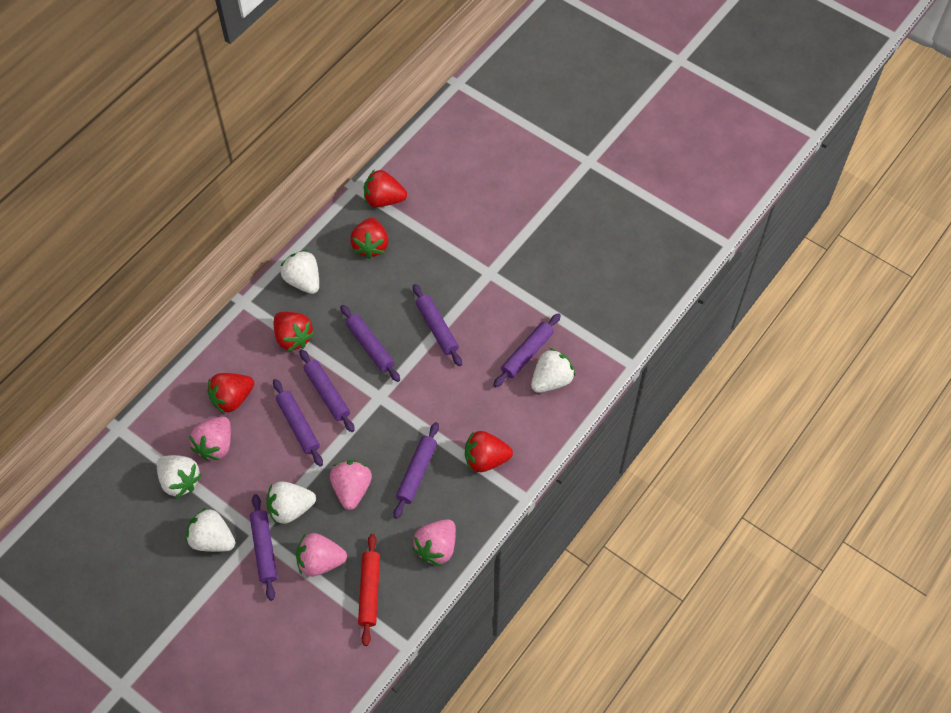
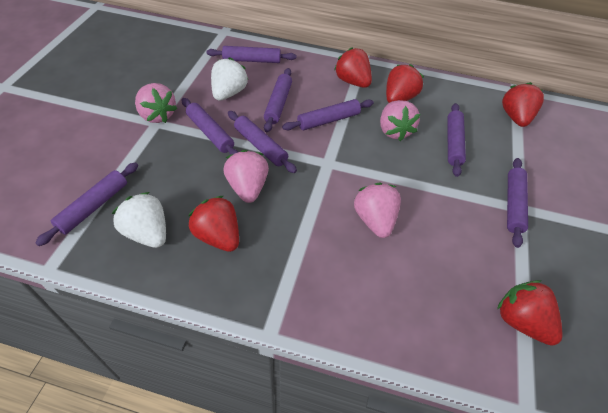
purple rolling pin: 7 -> 8
red rolling pin: 1 -> 0
white strawberry: 5 -> 2

